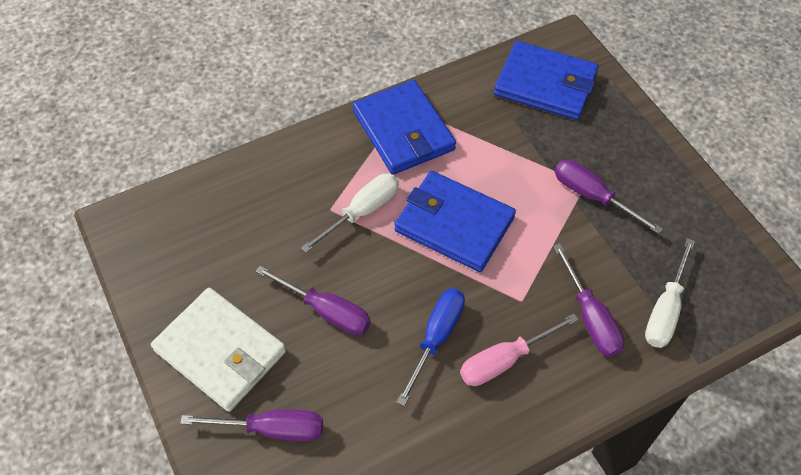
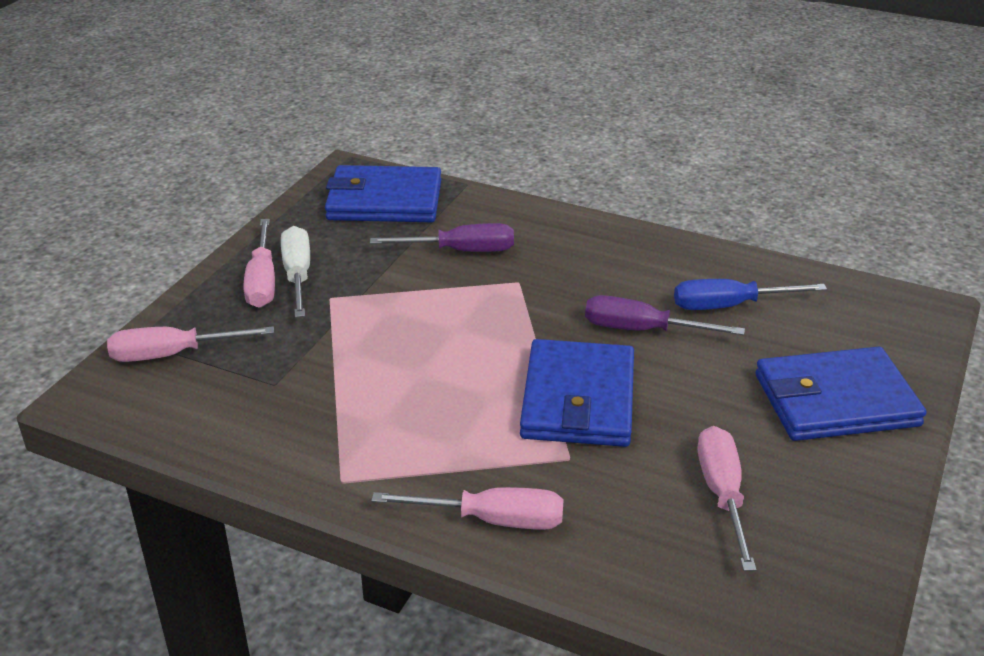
pink screwdriver: 1 -> 4
purple screwdriver: 4 -> 2
white screwdriver: 2 -> 1
white wallet: 1 -> 0

